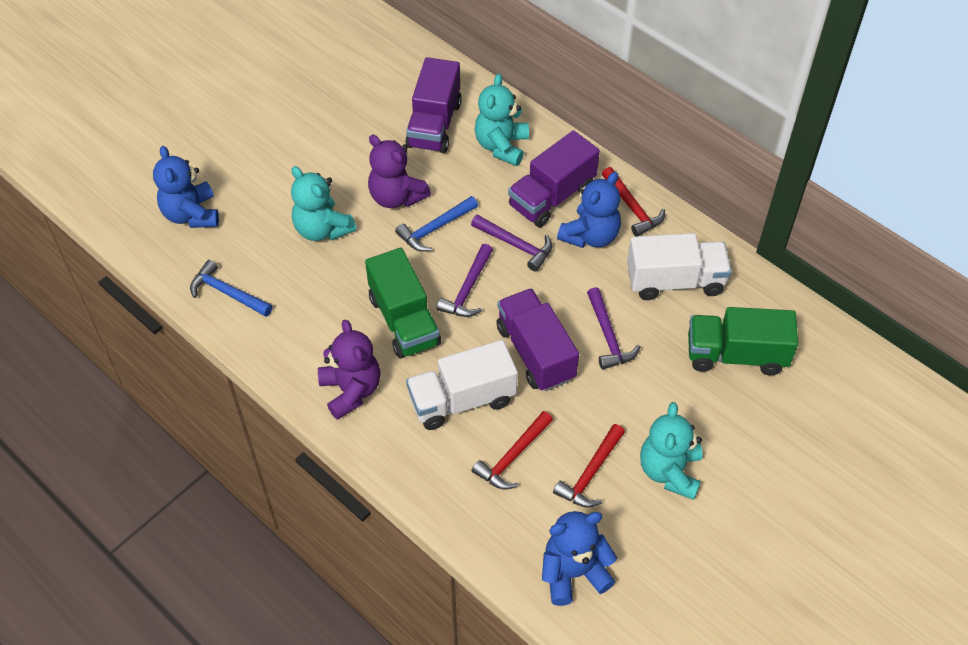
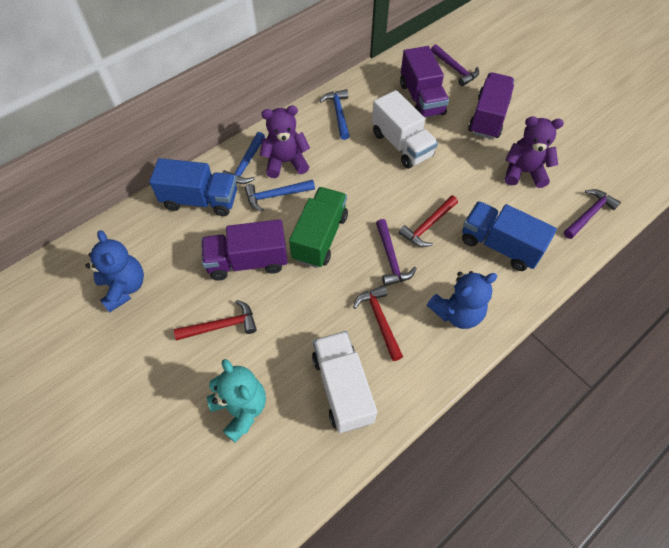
blue hammer: 2 -> 3
blue teddy bear: 3 -> 2
blue truck: 0 -> 2
green truck: 2 -> 1
turquoise teddy bear: 3 -> 1

